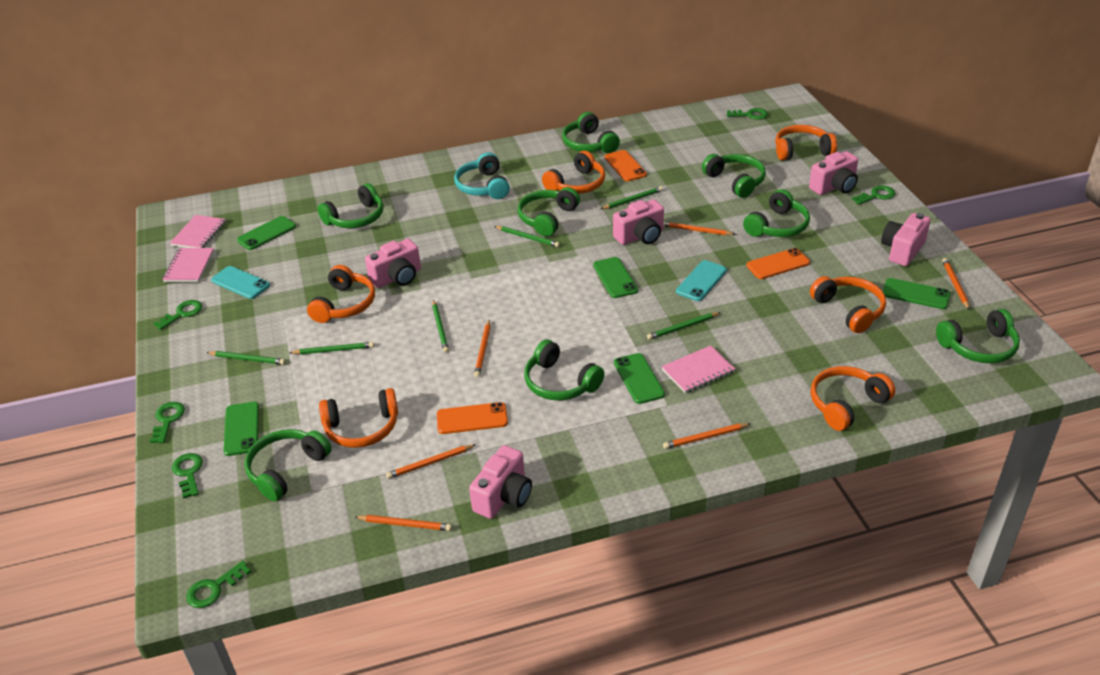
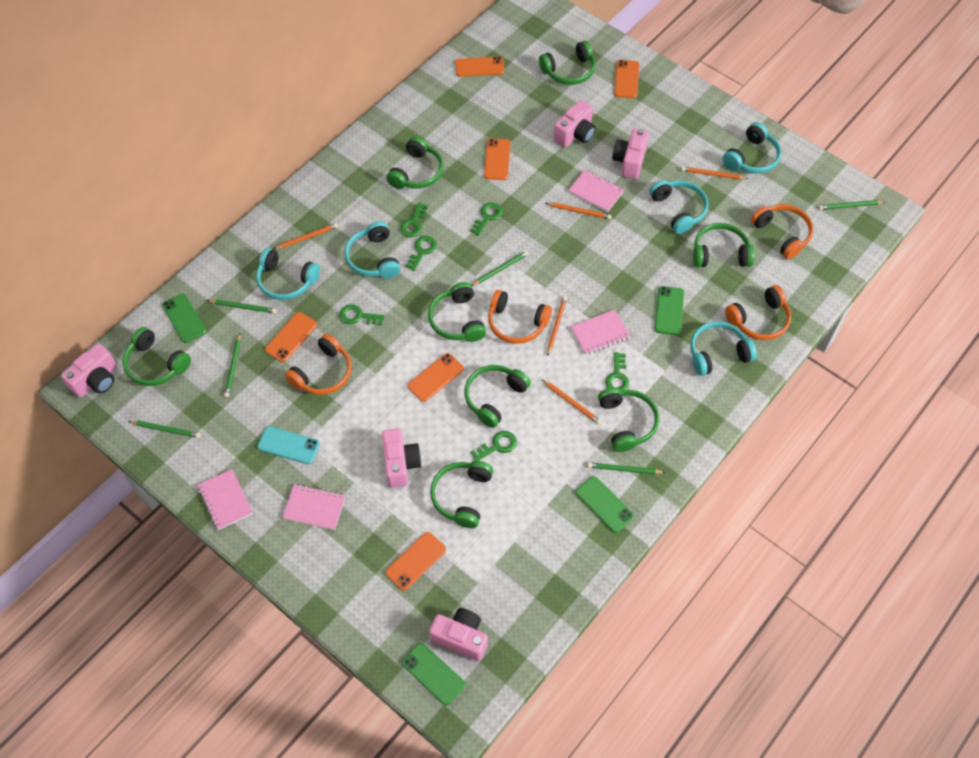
green phone: 5 -> 4
orange headphones: 6 -> 4
orange pencil: 6 -> 5
orange phone: 3 -> 6
pink notebook: 3 -> 4
turquoise headphones: 1 -> 5
turquoise phone: 2 -> 1

